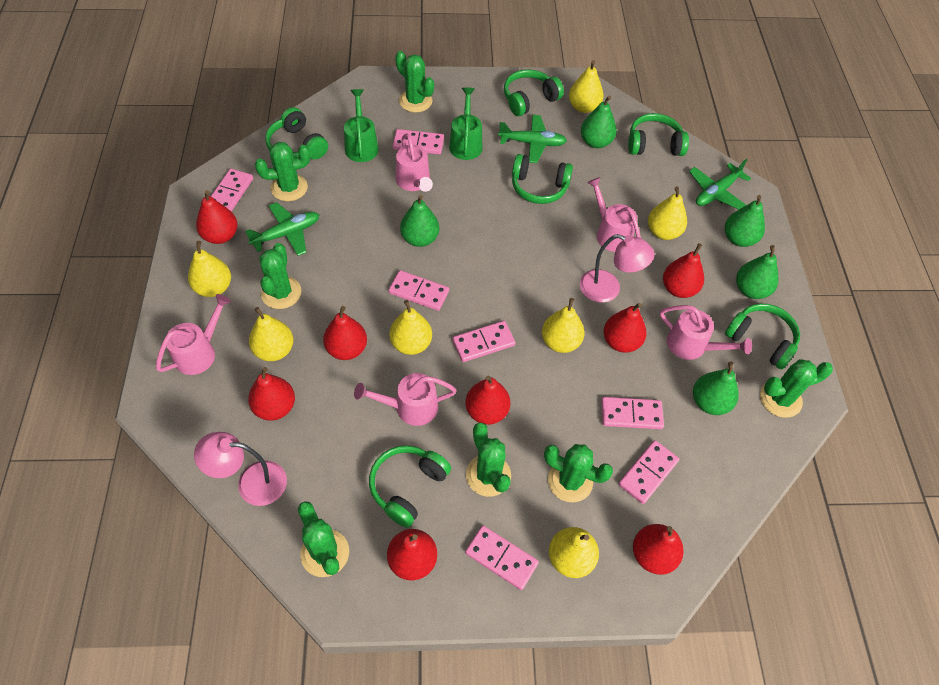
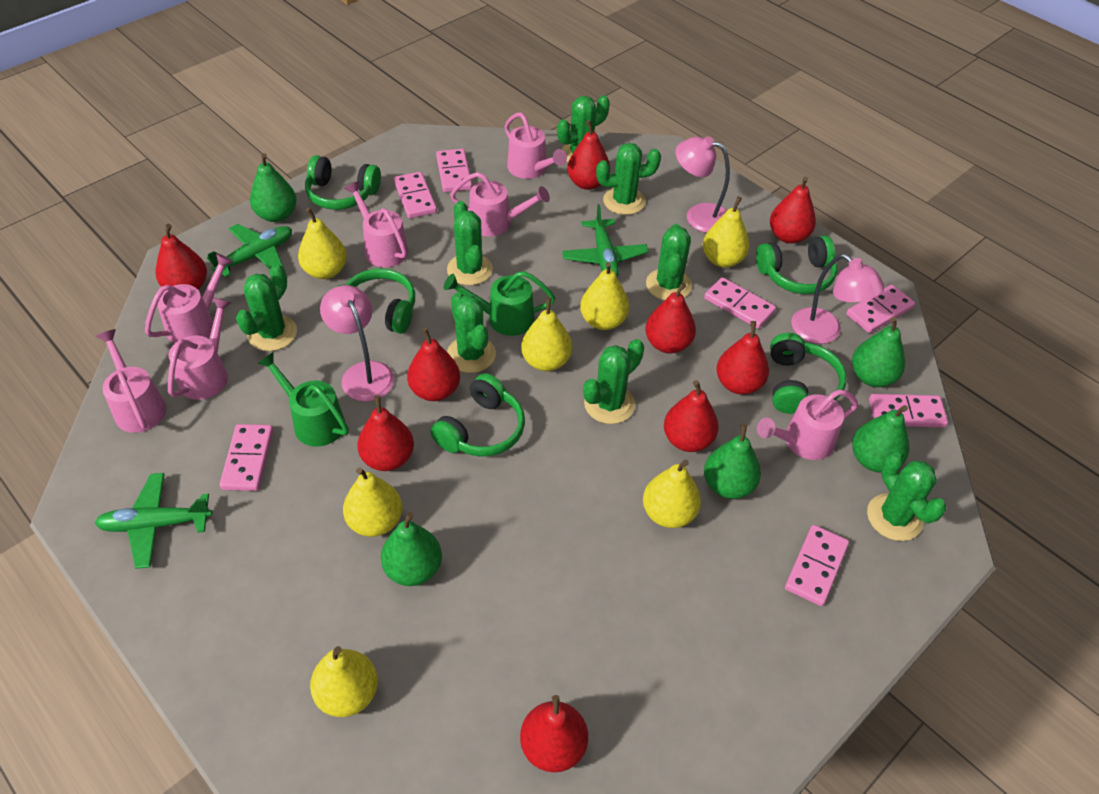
green cactus: 7 -> 8
green headphones: 6 -> 5
pink lamp: 2 -> 3
pink watering can: 5 -> 7
red pear: 8 -> 9

